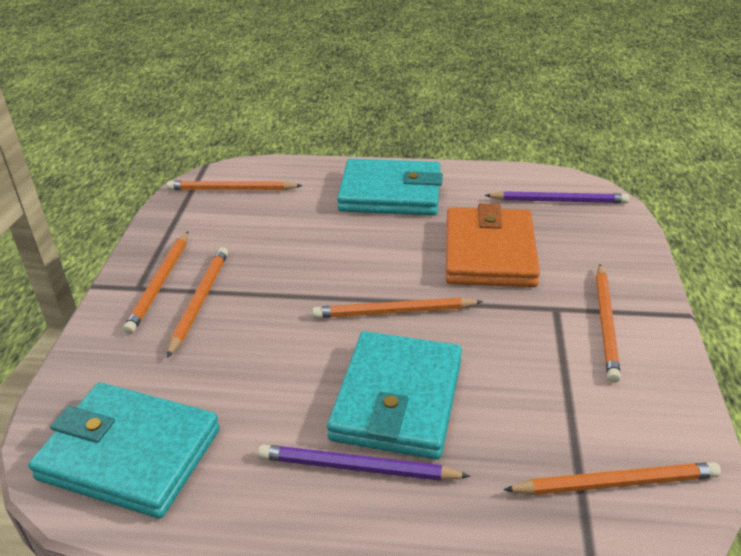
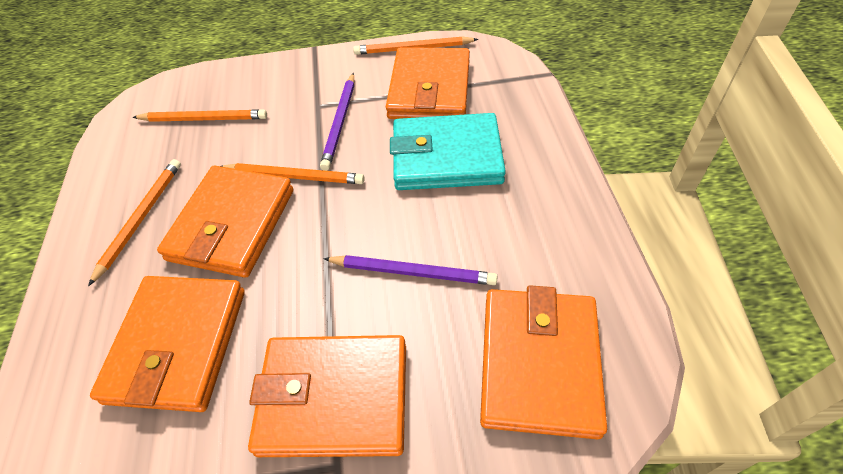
orange pencil: 6 -> 4
orange wallet: 1 -> 5
turquoise wallet: 3 -> 1

